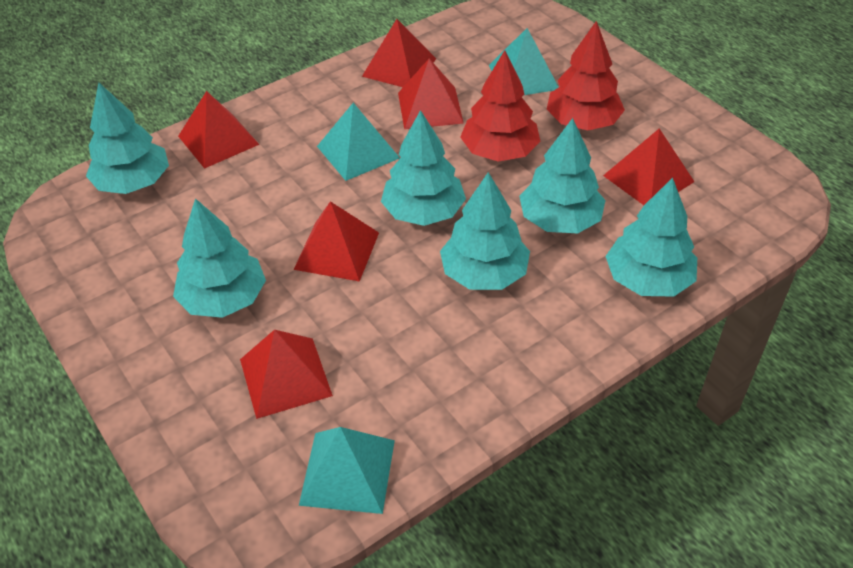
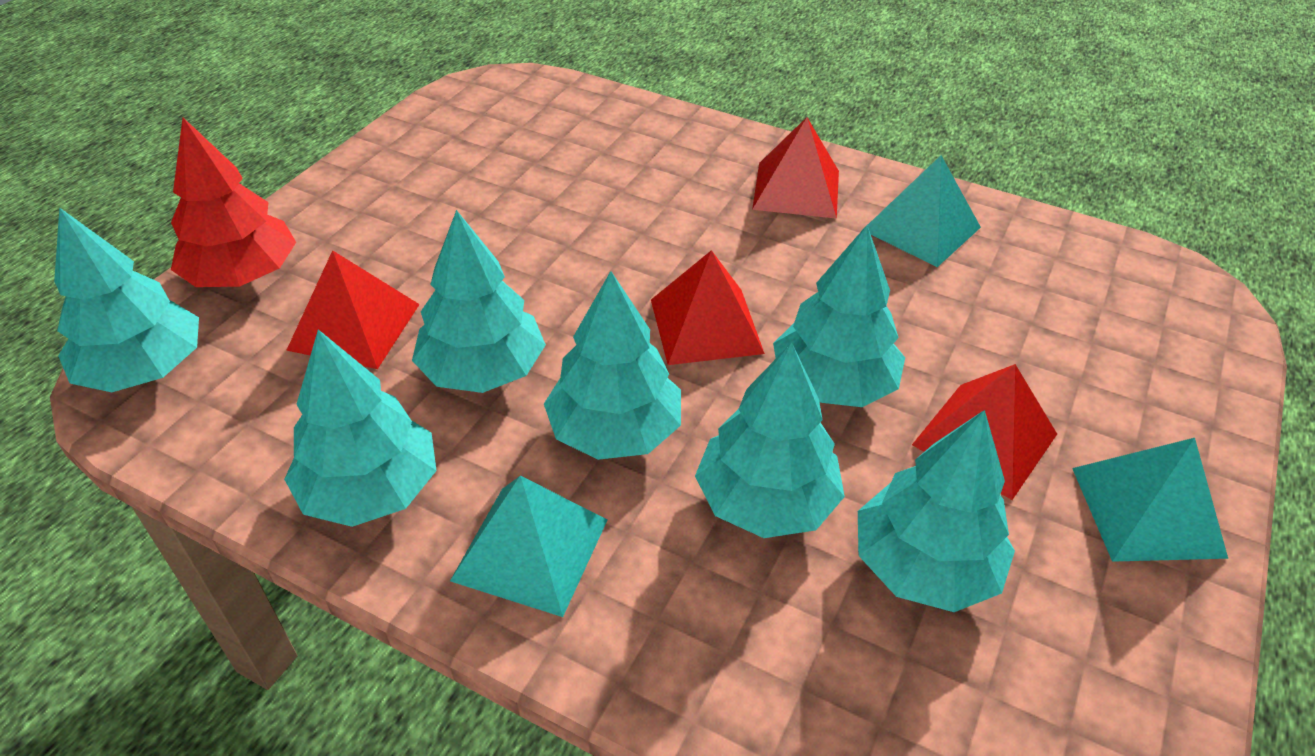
red pyramid: 6 -> 4
red tree: 2 -> 1
turquoise tree: 6 -> 7

